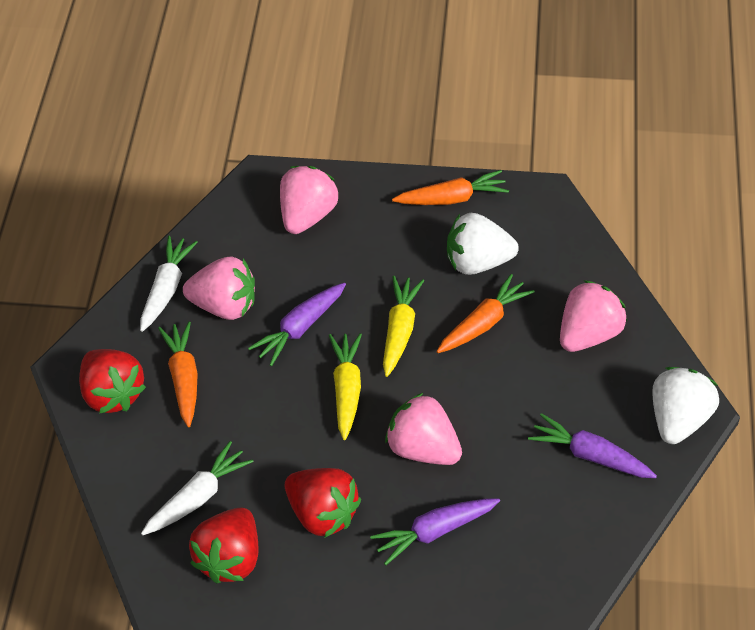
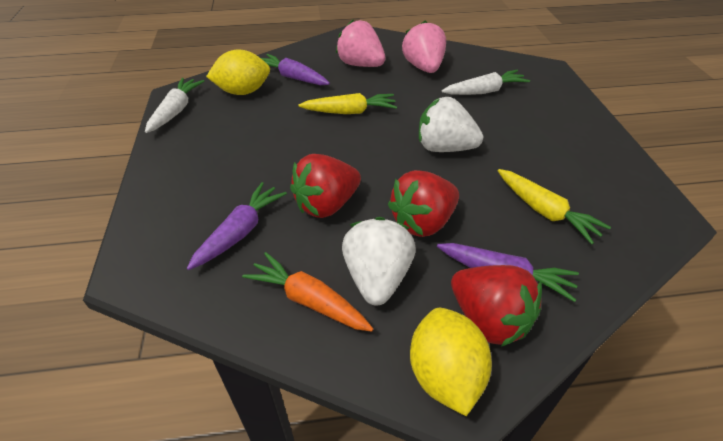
orange carrot: 3 -> 1
pink strawberry: 4 -> 2
yellow lemon: 0 -> 2

